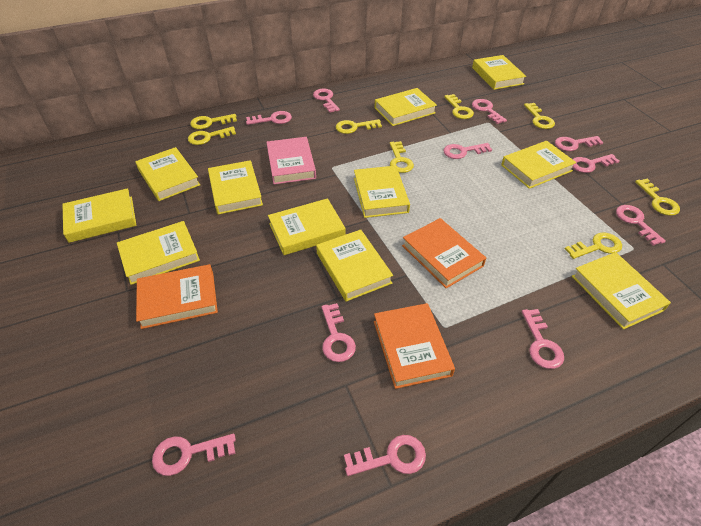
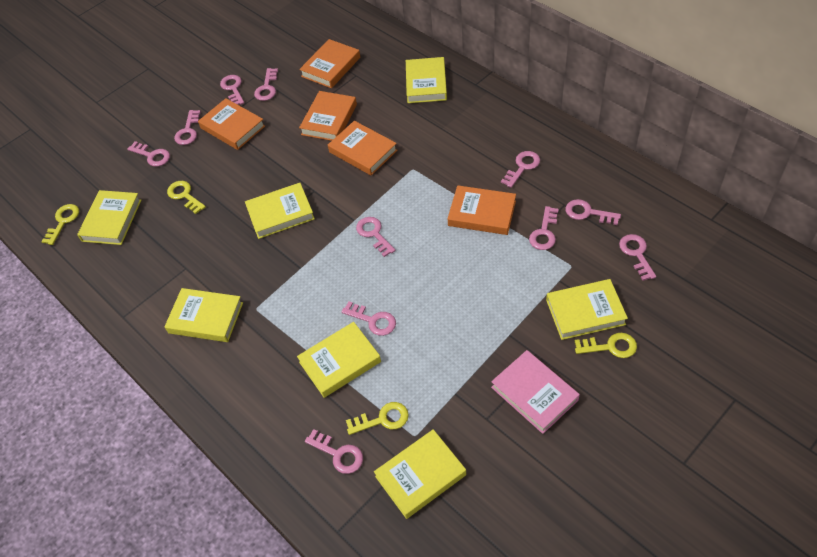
orange book: 3 -> 5
yellow book: 11 -> 7
yellow key: 8 -> 4

